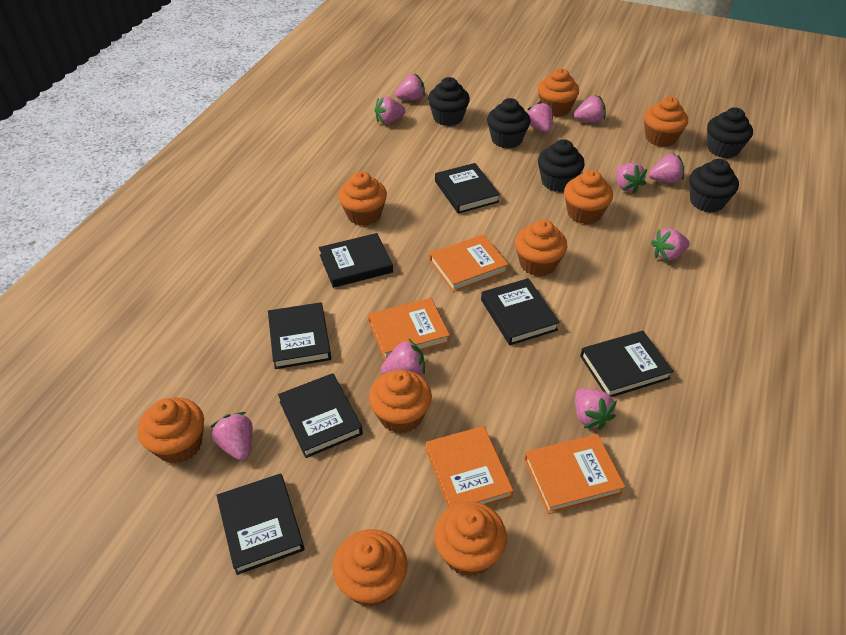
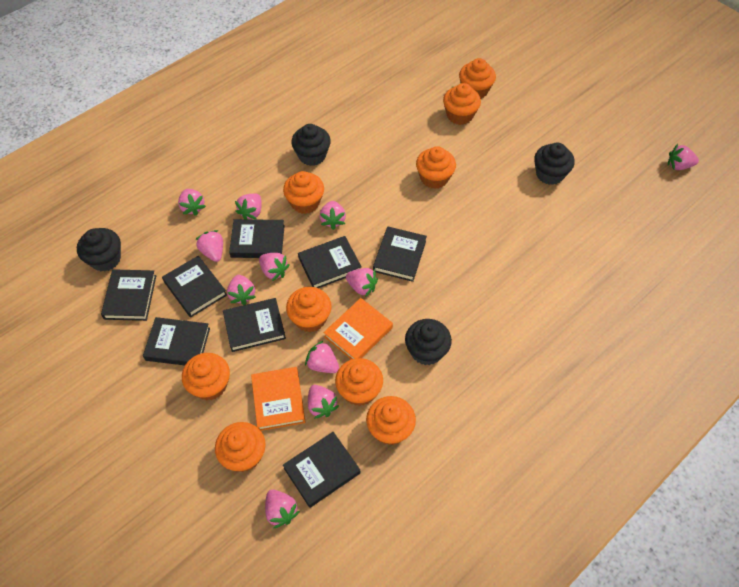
black book: 7 -> 8
black cupcake: 5 -> 4
orange book: 4 -> 2
pink strawberry: 10 -> 11

